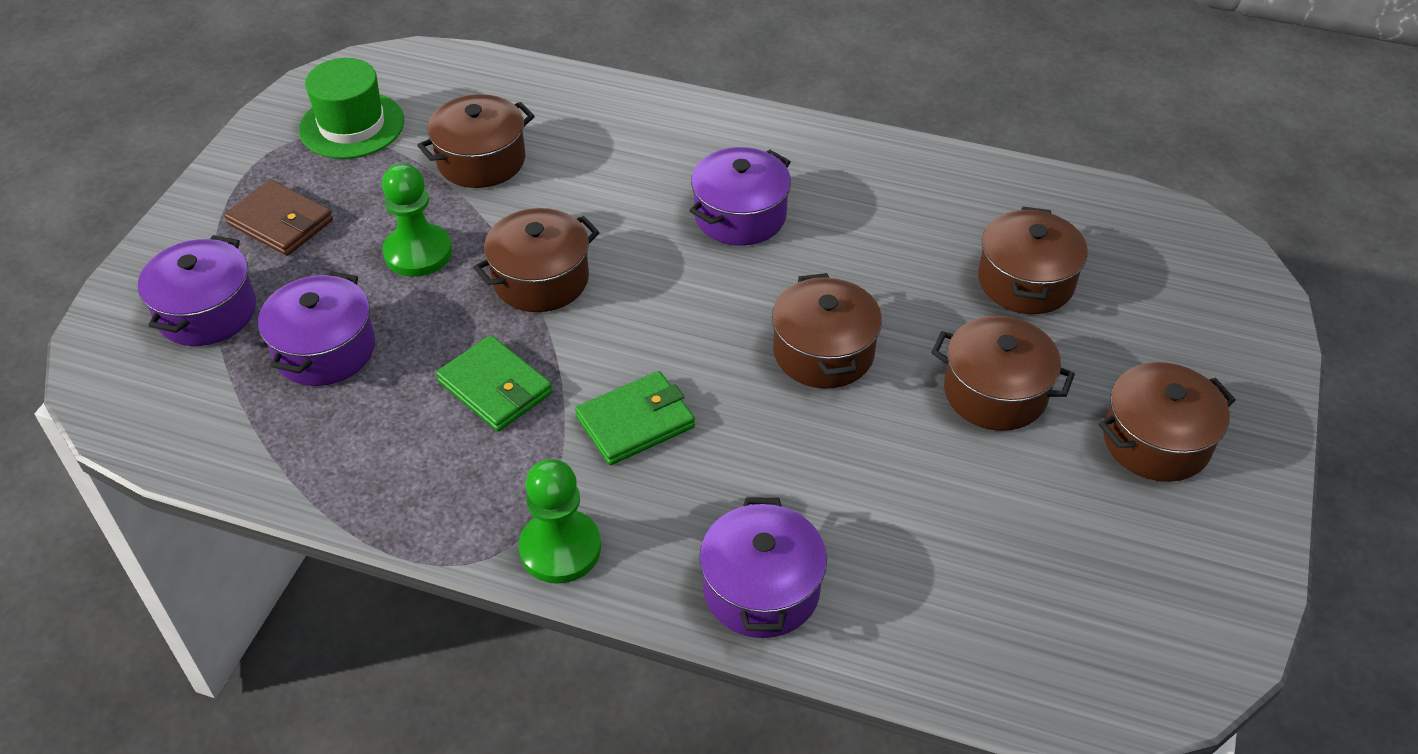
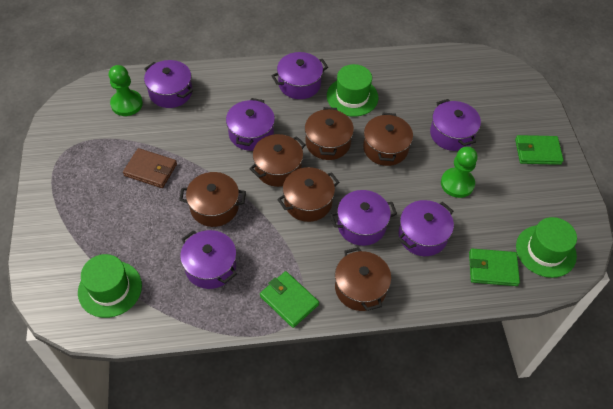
green hat: 1 -> 3
green wallet: 2 -> 3
purple pot: 4 -> 7

